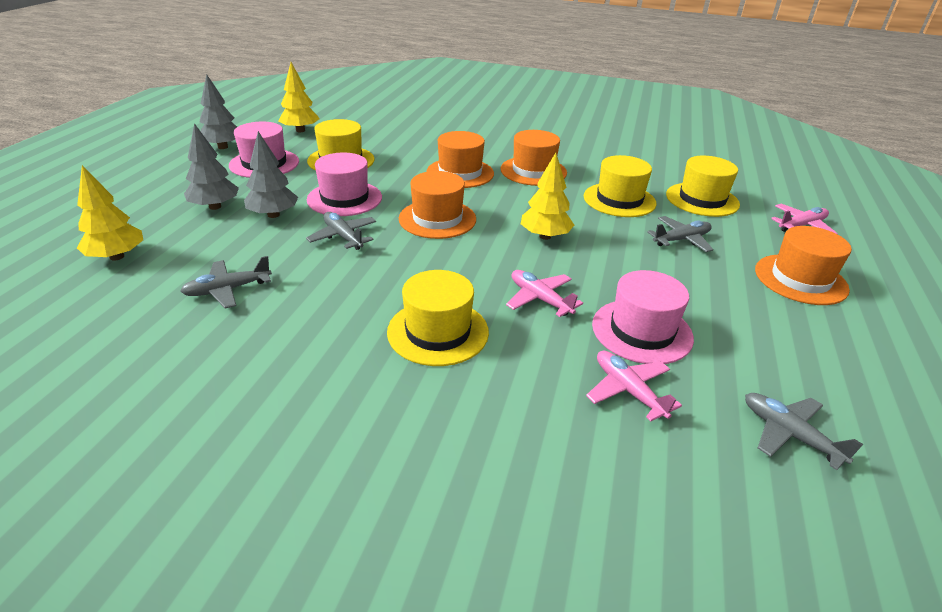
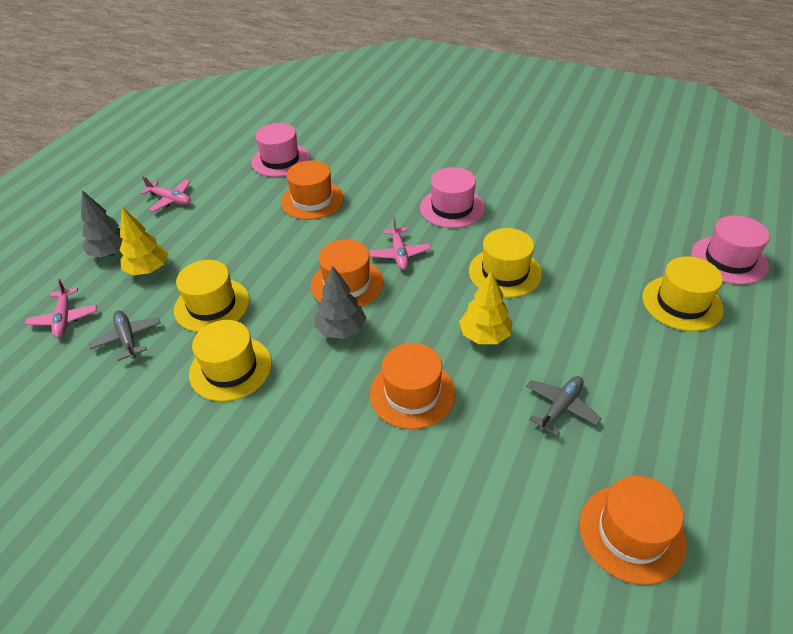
grey plane: 4 -> 2
grey tree: 3 -> 2
yellow tree: 3 -> 2

